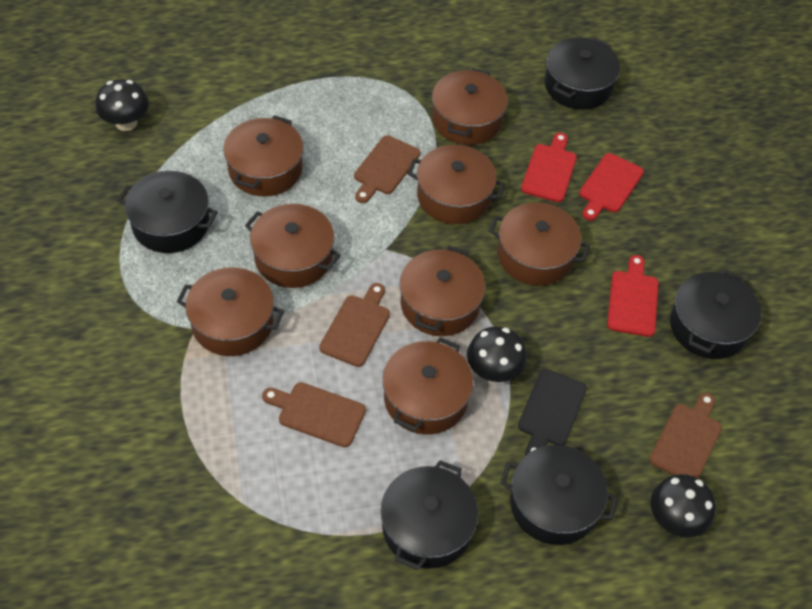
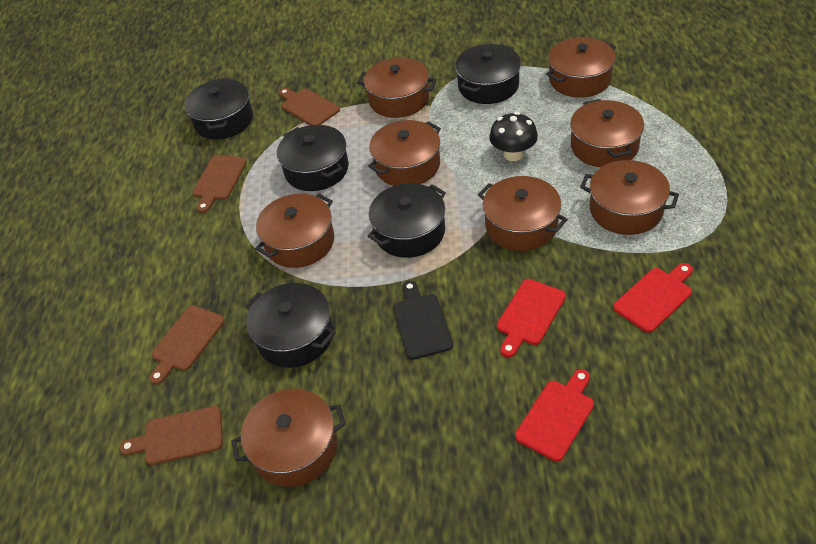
black mushroom: 3 -> 1

